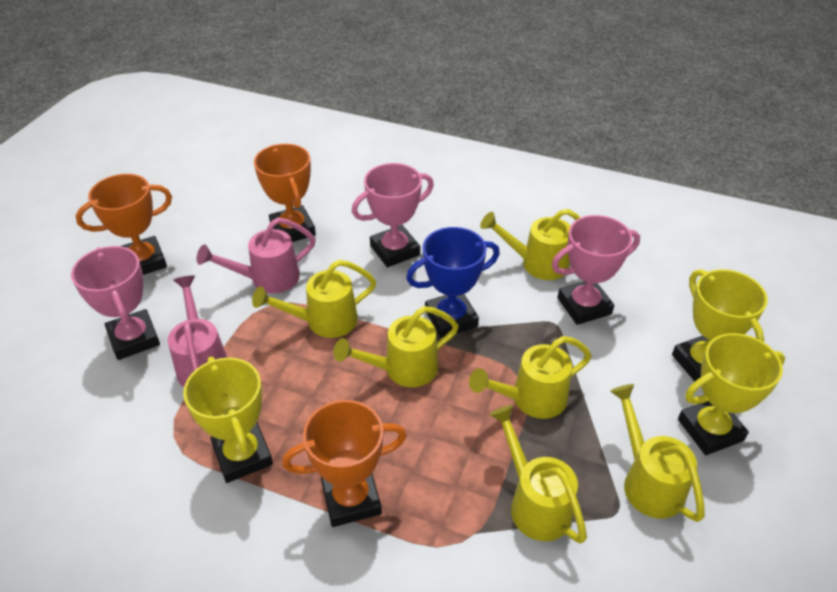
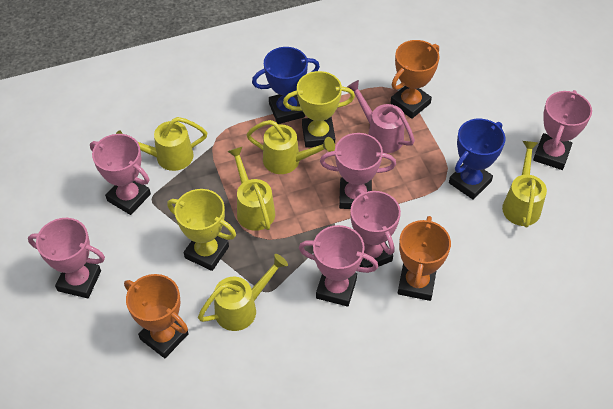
blue trophy: 1 -> 2
pink trophy: 3 -> 6
pink watering can: 2 -> 1
yellow trophy: 3 -> 2
yellow watering can: 6 -> 5

